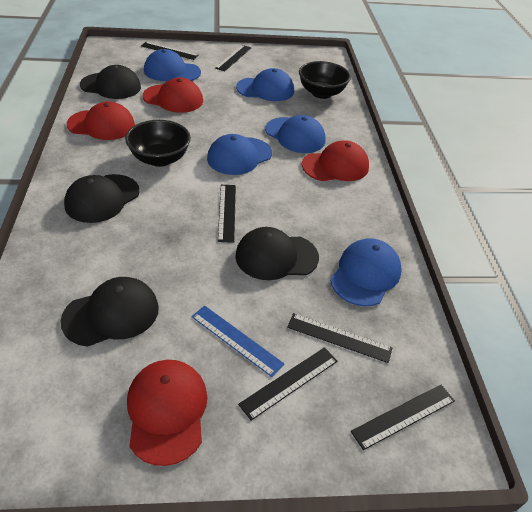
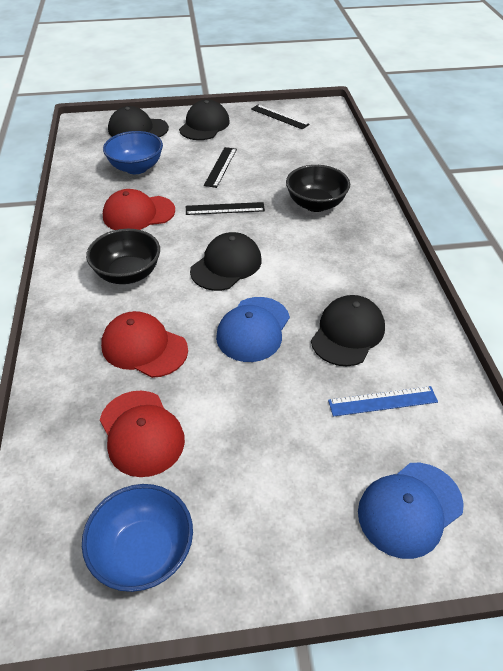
black ruler: 6 -> 3
blue bowl: 0 -> 2
blue cap: 5 -> 2
red cap: 4 -> 3

